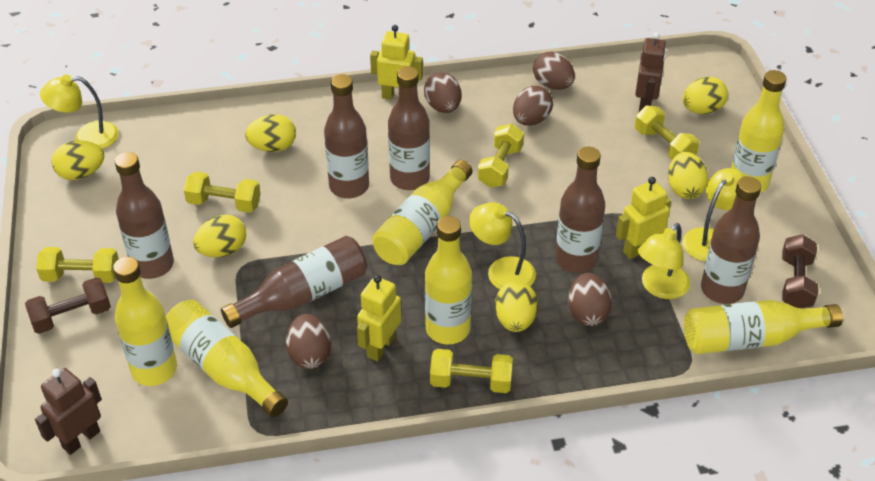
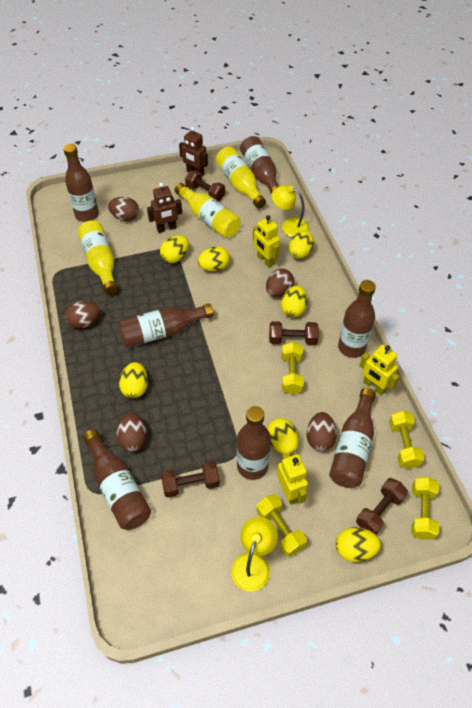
brown bottle: 6 -> 7
brown dumbbell: 2 -> 4
yellow bottle: 6 -> 3
yellow dumbbell: 5 -> 4
yellow egg: 6 -> 7
yellow lamp: 4 -> 2

